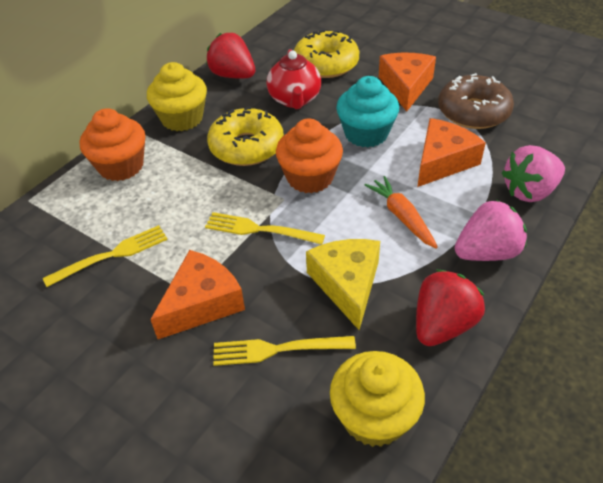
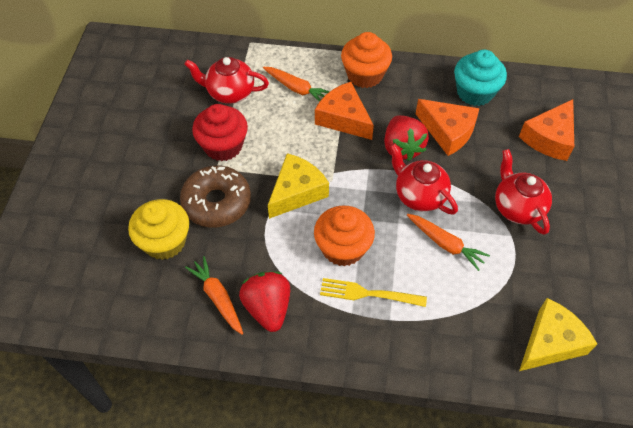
orange carrot: 1 -> 3
pink strawberry: 2 -> 0
red cupcake: 0 -> 1
red teapot: 1 -> 3
yellow cheese: 1 -> 2
yellow cupcake: 2 -> 1
yellow donut: 2 -> 0
yellow fork: 3 -> 1

